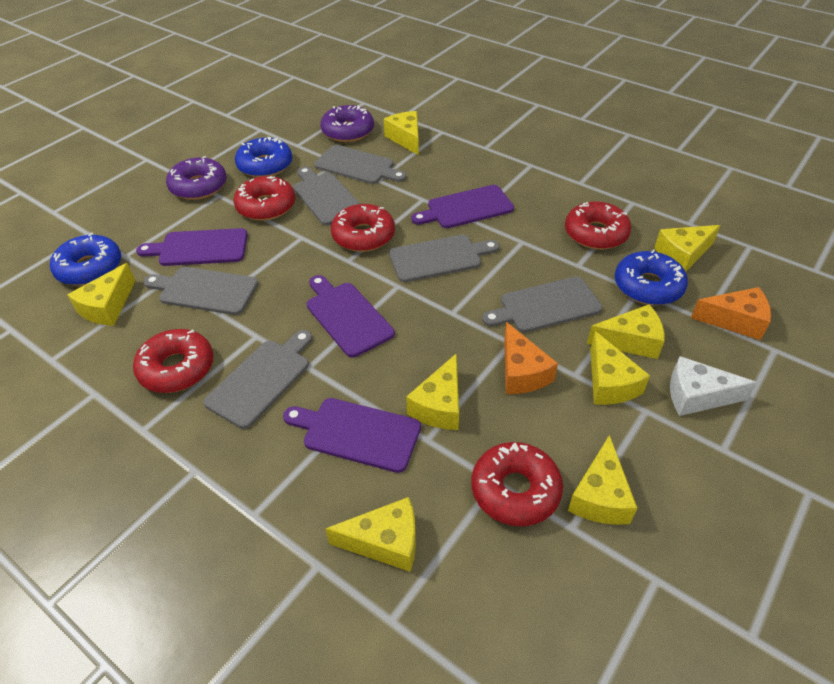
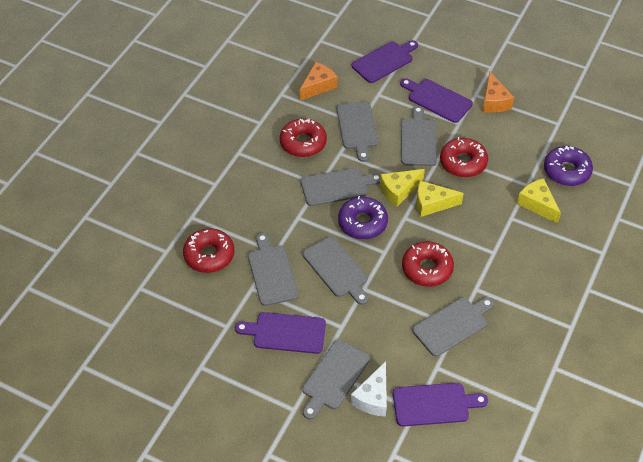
blue donut: 3 -> 0
grey cutting board: 6 -> 7
red donut: 5 -> 4
yellow cheese: 8 -> 3

